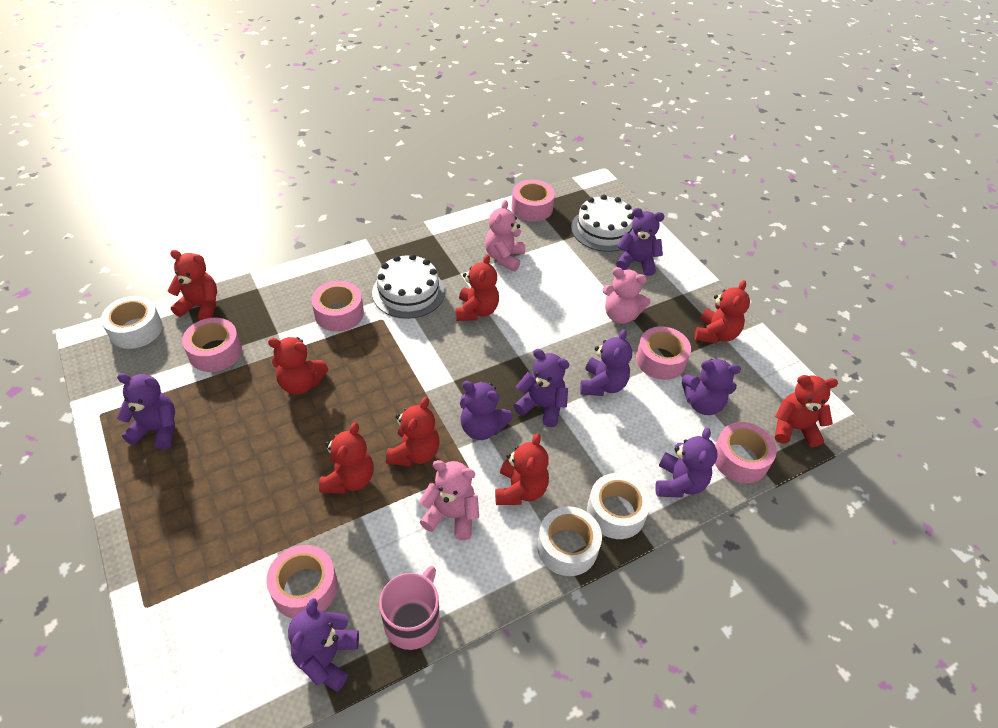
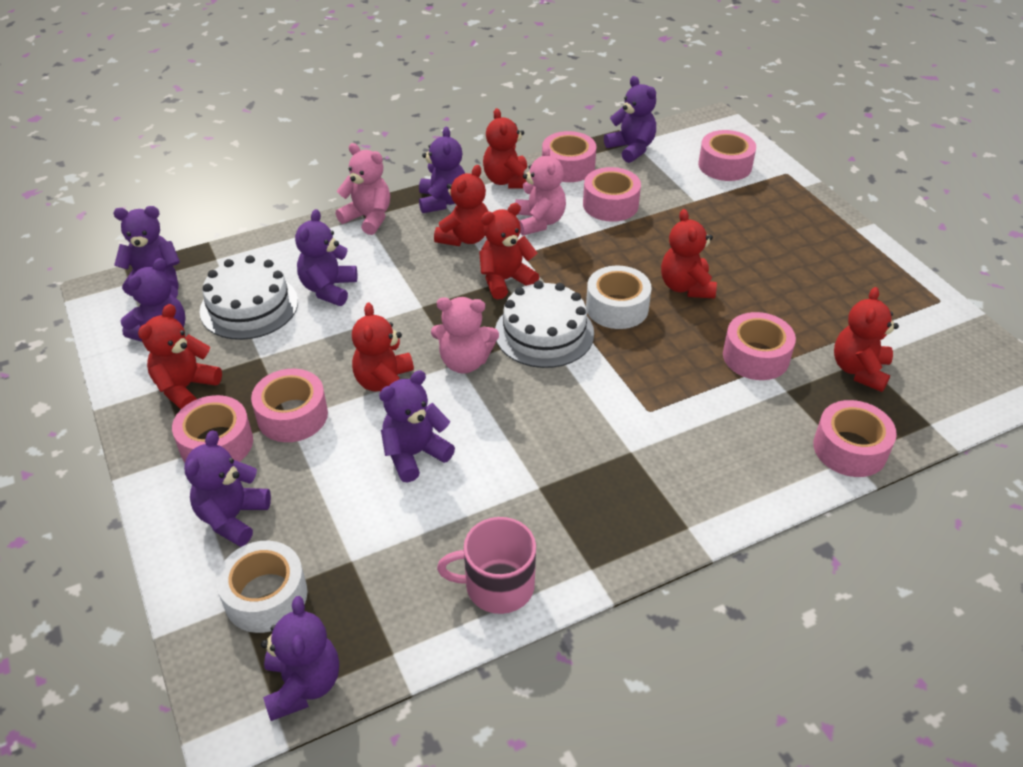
pink tape: 6 -> 7
red teddy bear: 8 -> 7
white tape: 3 -> 2

